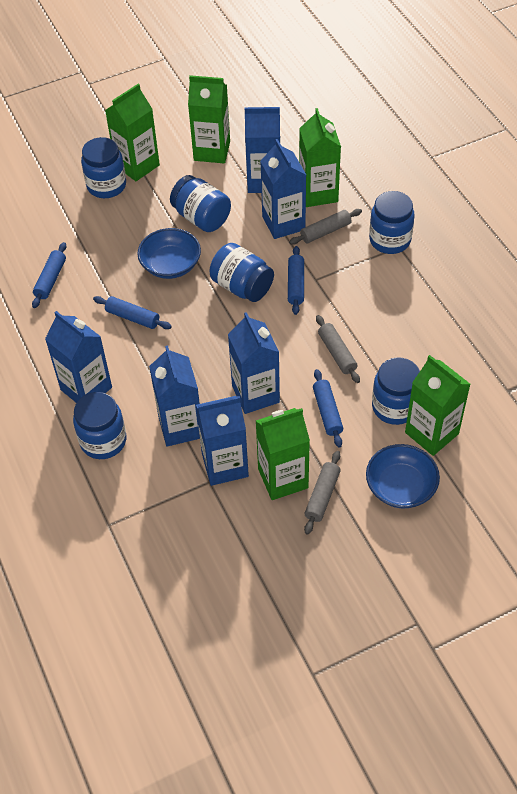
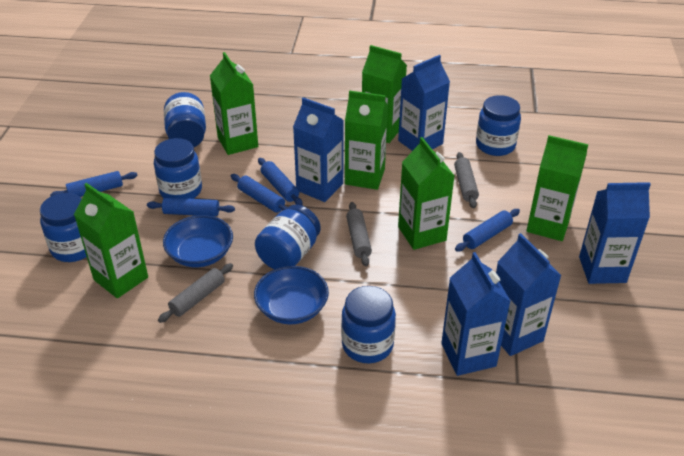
blue carton: 6 -> 5
blue rolling pin: 4 -> 5
green carton: 5 -> 6

